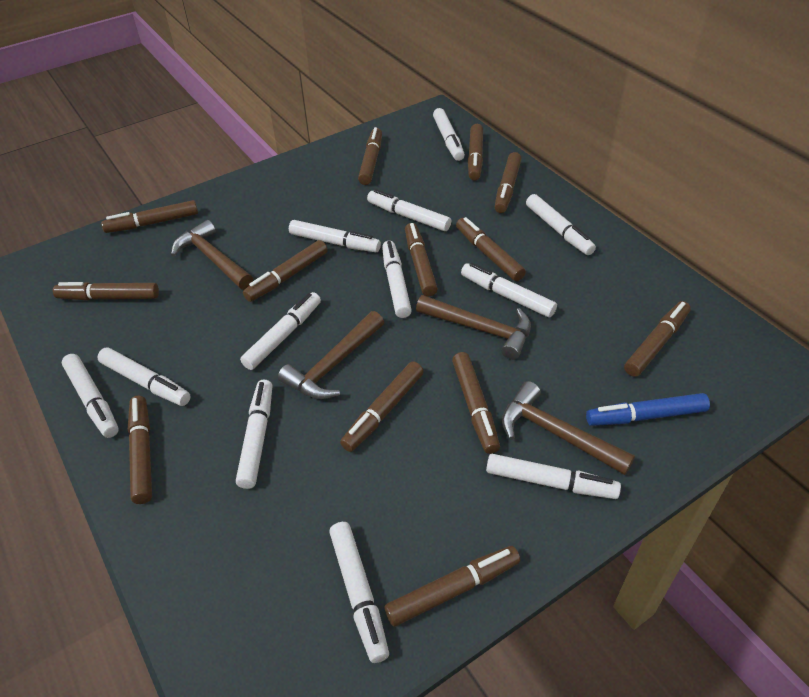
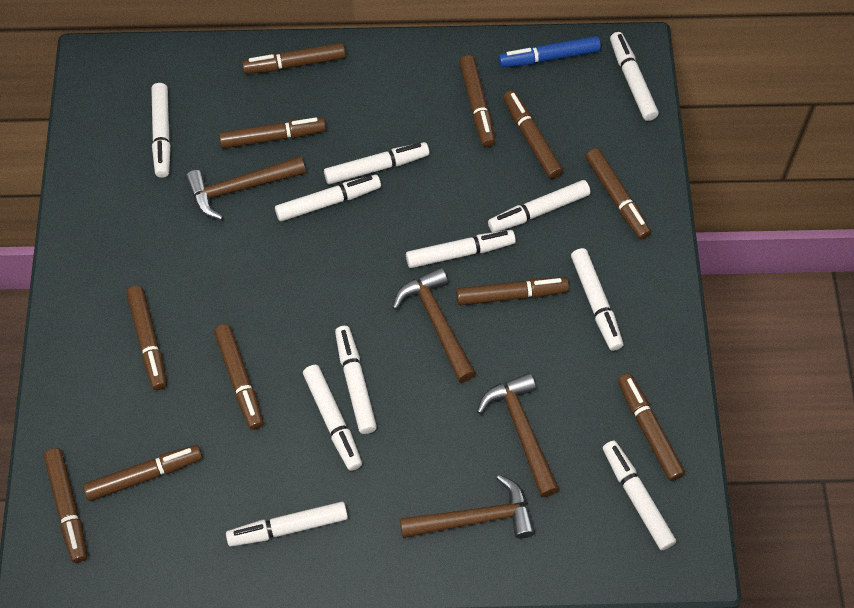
brown marker: 13 -> 11
white marker: 12 -> 11

